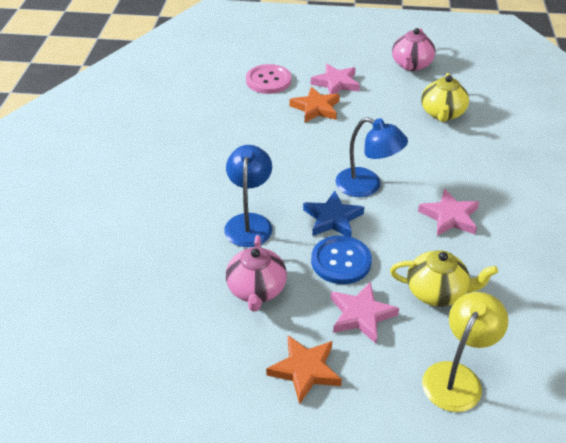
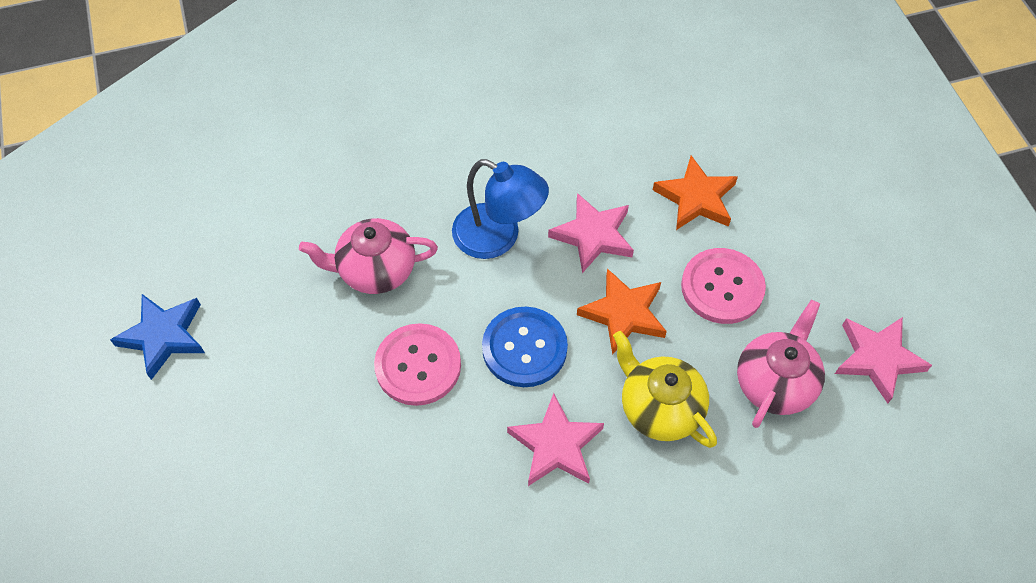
blue lamp: 2 -> 1
pink button: 1 -> 2
yellow lamp: 1 -> 0
yellow teapot: 2 -> 1

